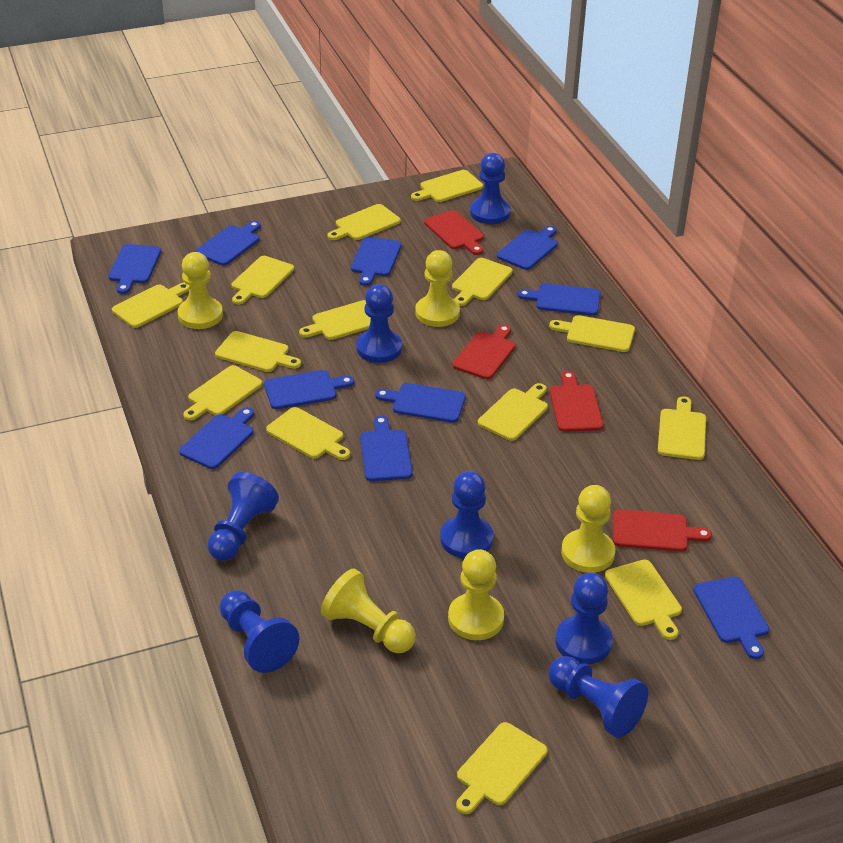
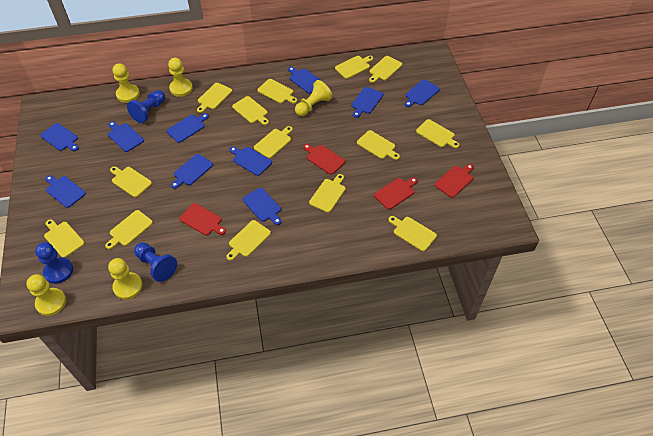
blue pawn: 7 -> 3

